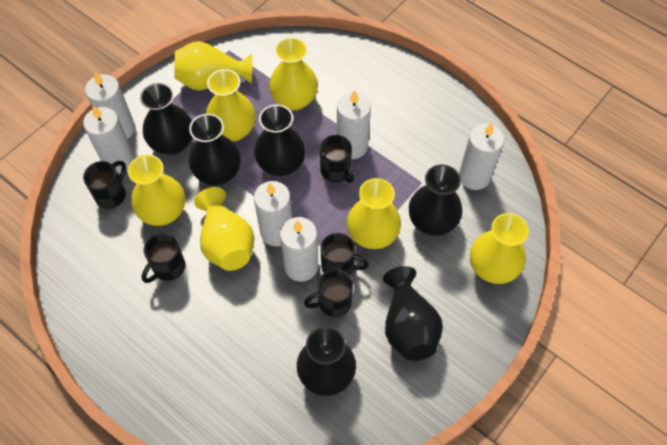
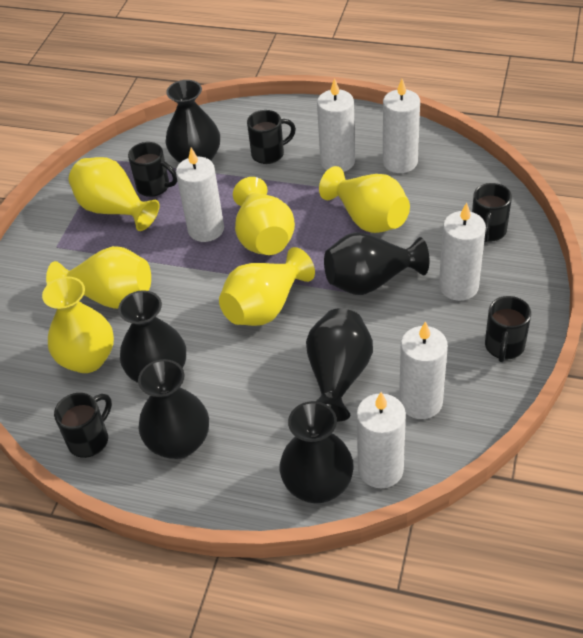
yellow vase: 7 -> 6

